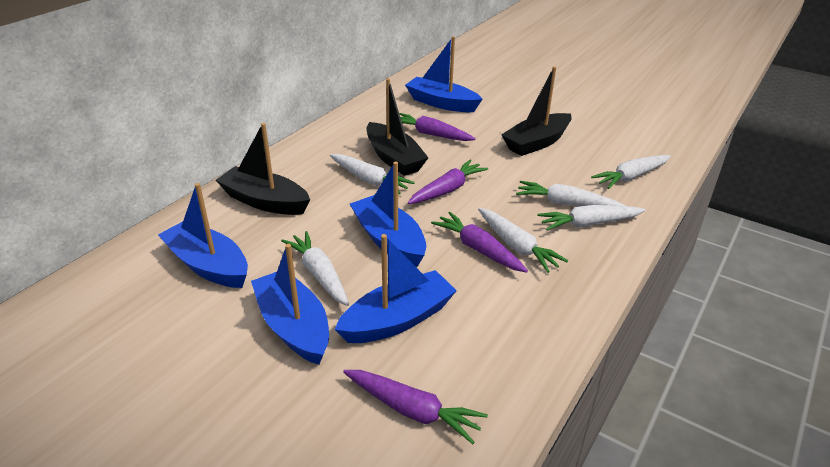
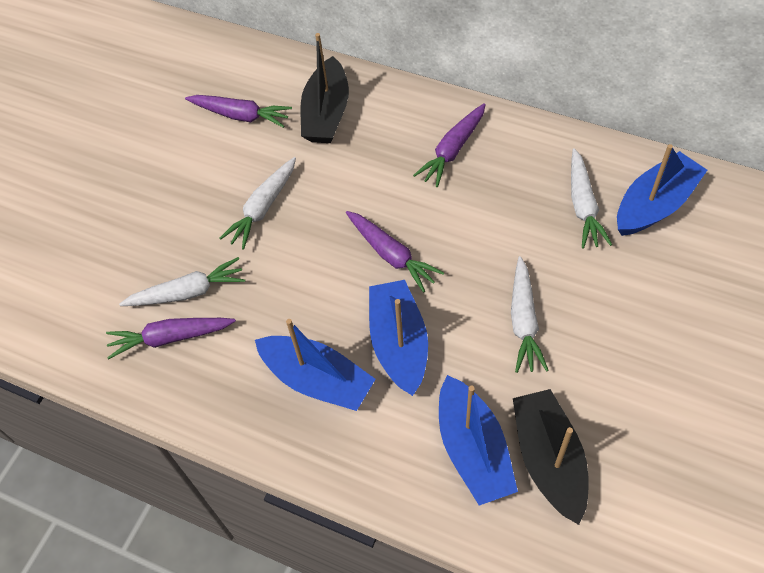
black boat: 3 -> 2
blue boat: 5 -> 4
white carrot: 6 -> 4

